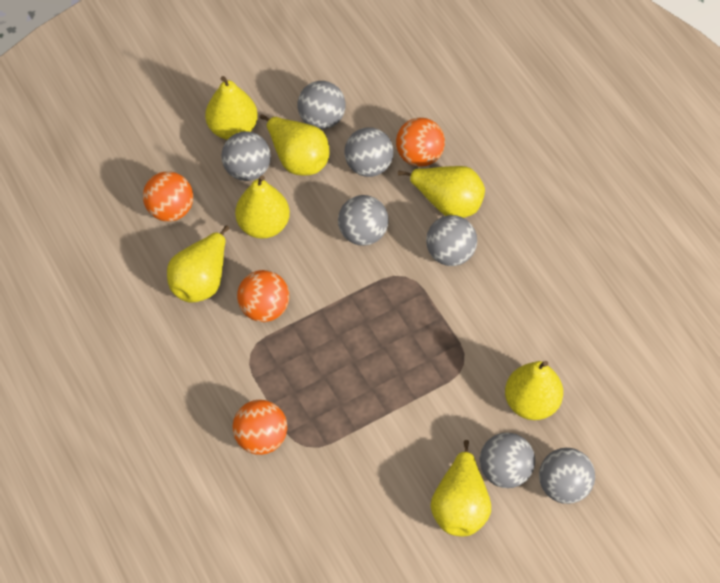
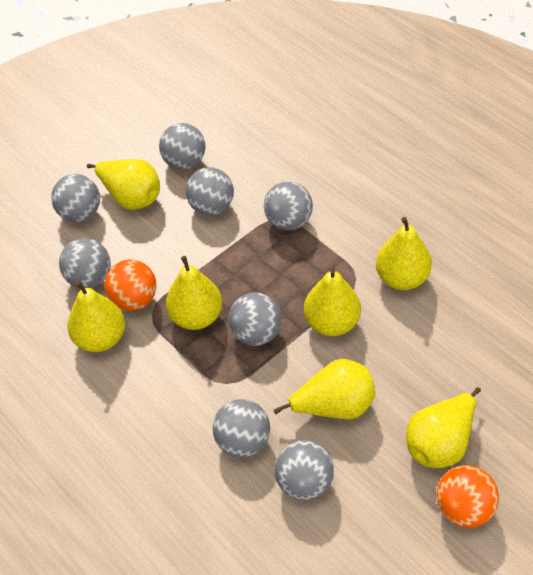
grey ball: 7 -> 8
orange ball: 4 -> 2

